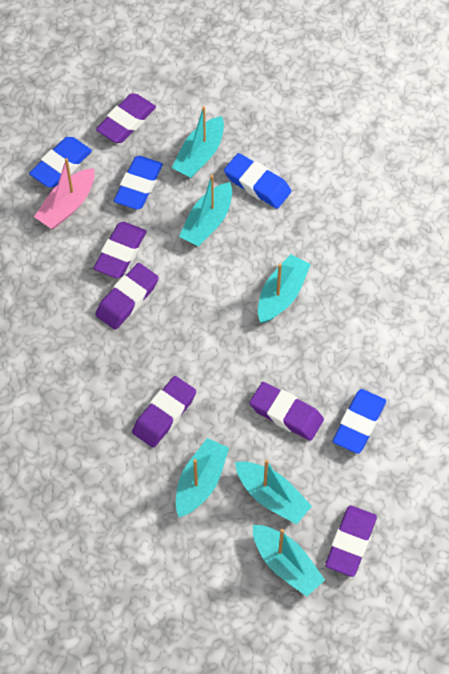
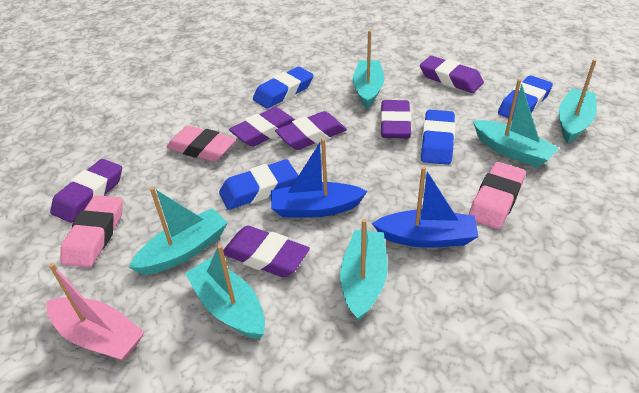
blue boat: 0 -> 2
pink eraser: 0 -> 3

